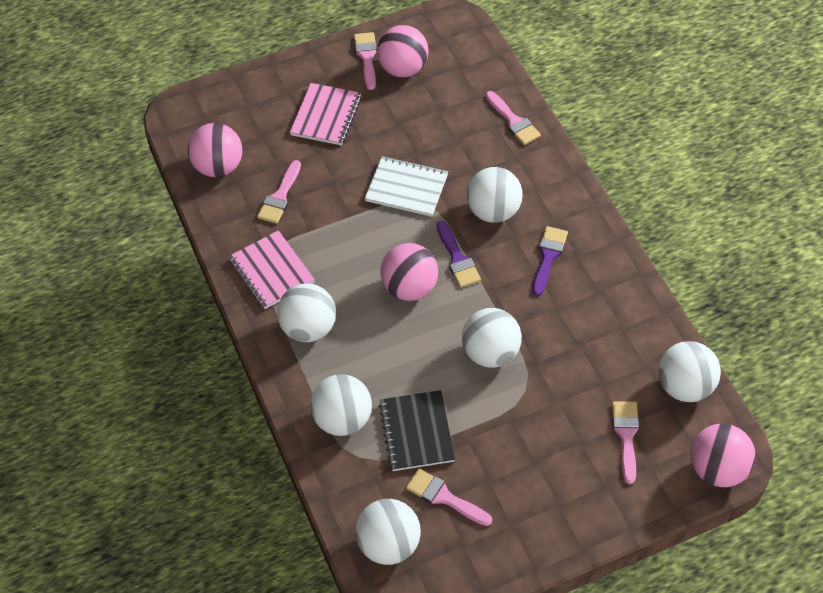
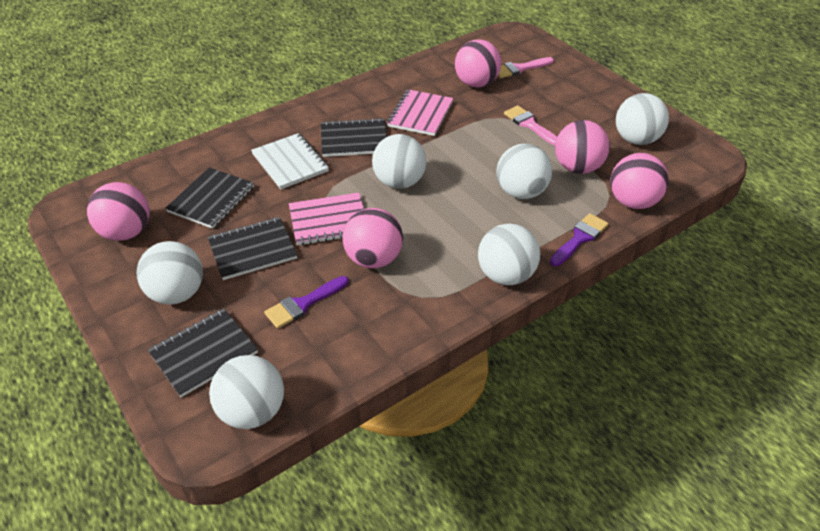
black notebook: 1 -> 4
pink ball: 4 -> 5
pink brush: 5 -> 2

